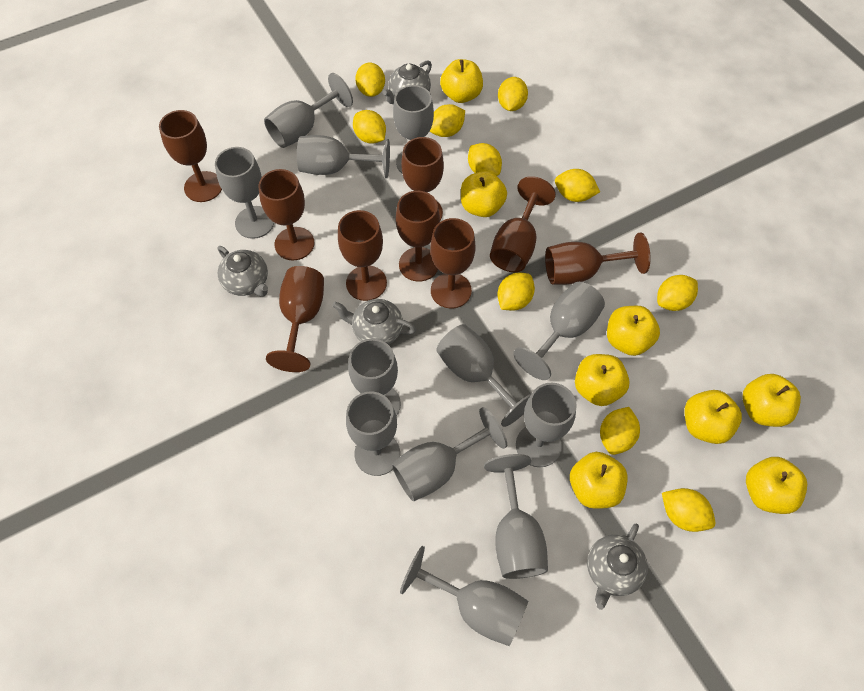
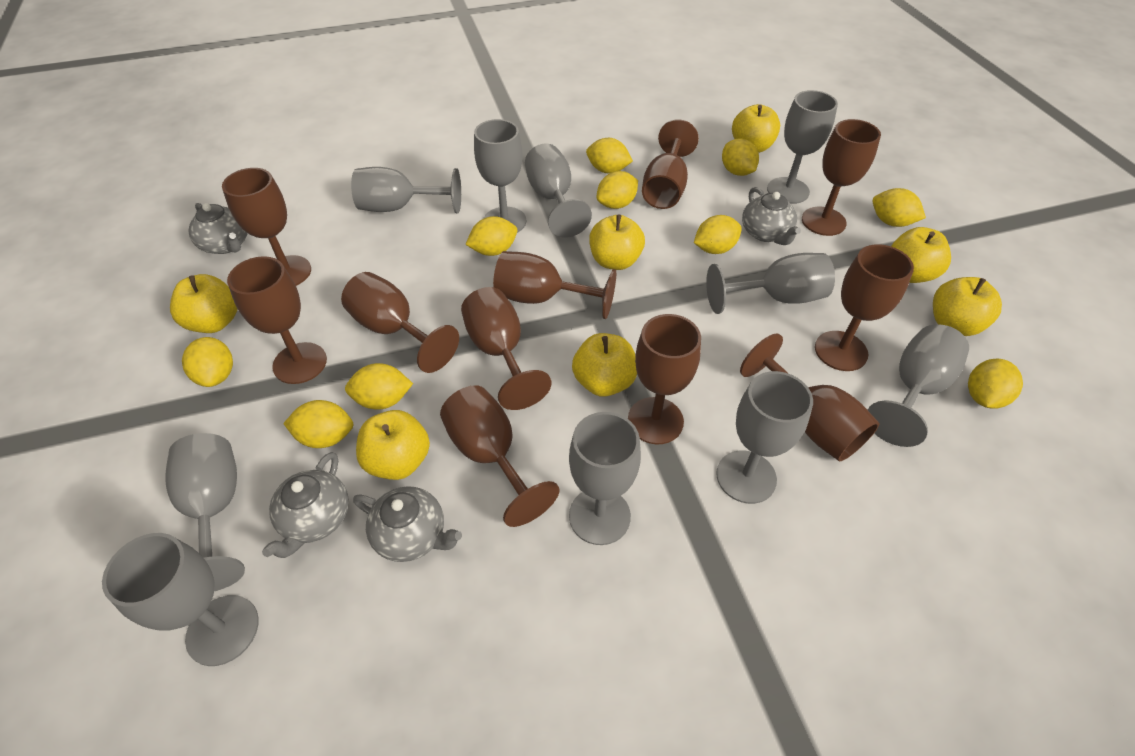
brown goblet: 9 -> 11
grey goblet: 12 -> 10
yellow apple: 8 -> 7

